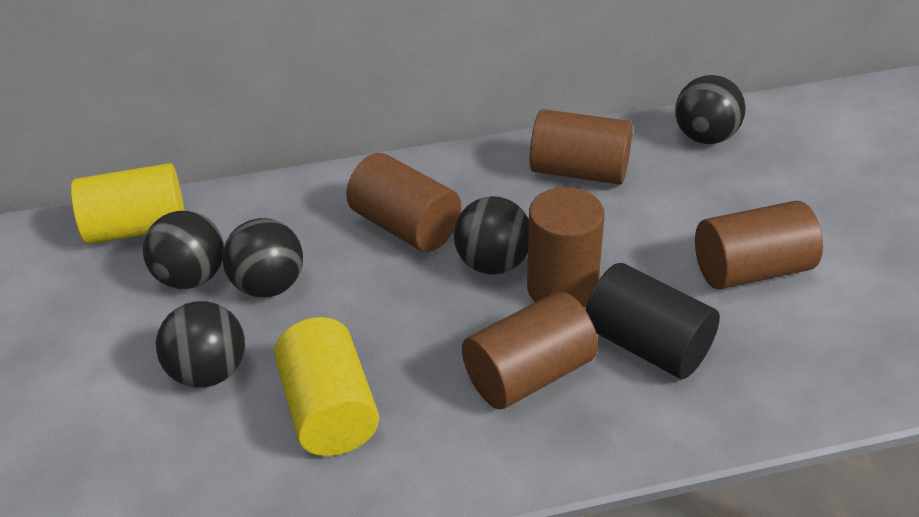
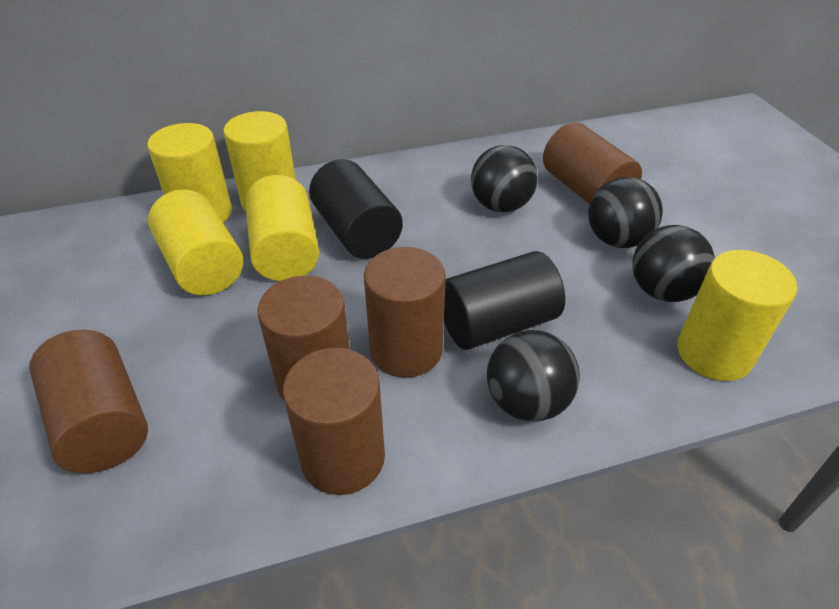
black ball: 5 -> 4
black cylinder: 1 -> 2
yellow cylinder: 2 -> 5

